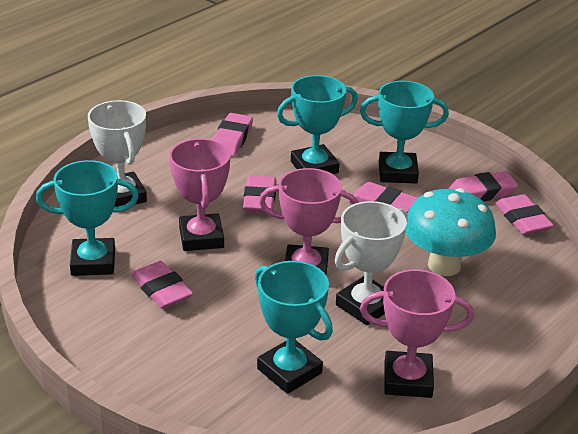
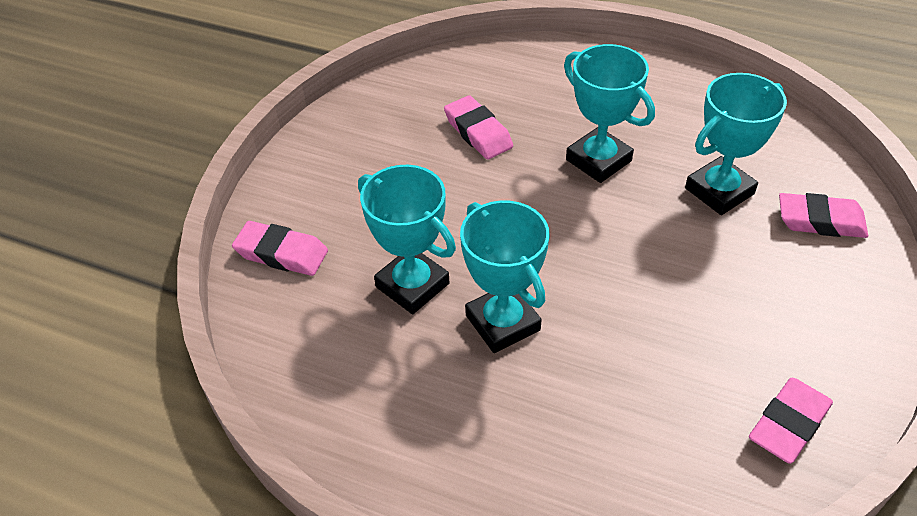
pink eraser: 6 -> 4
pink trophy: 3 -> 0
turquoise mushroom: 1 -> 0
white trophy: 2 -> 0

